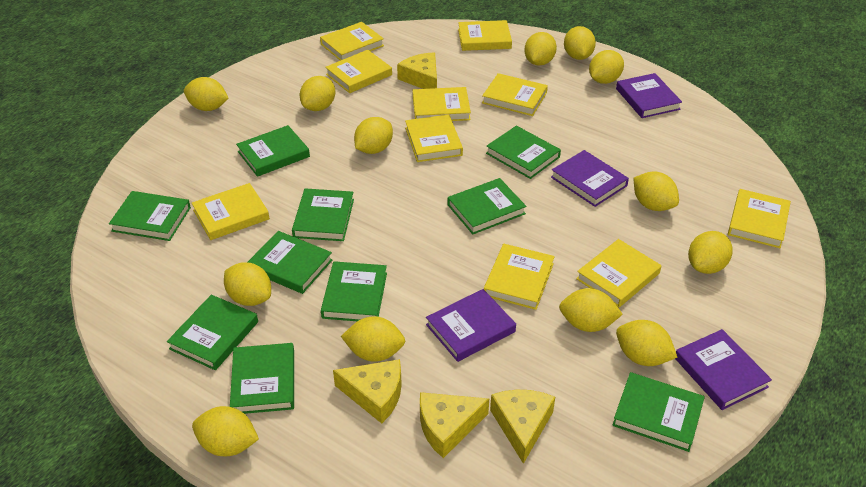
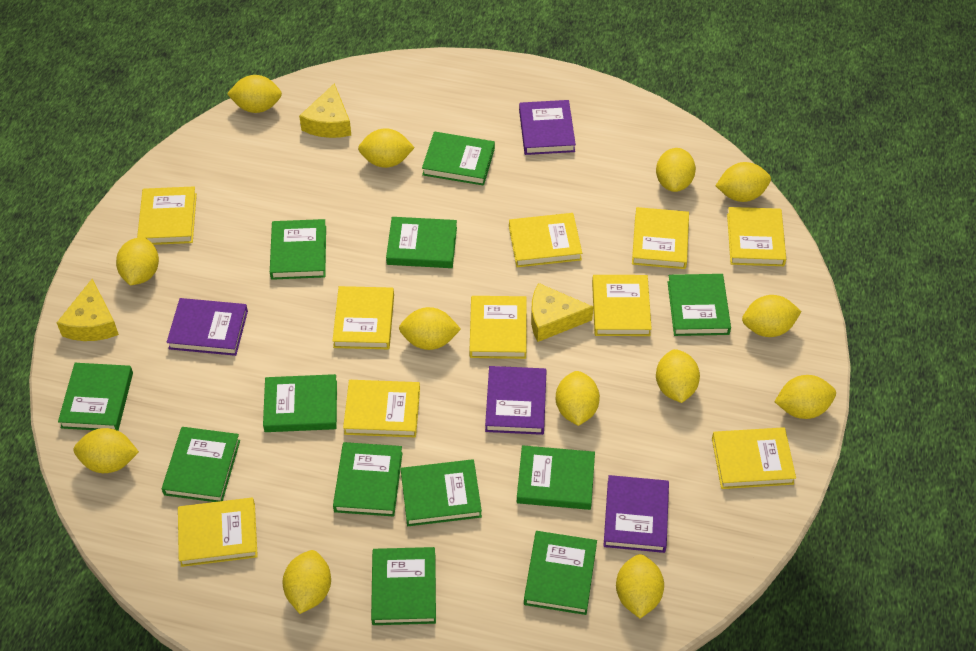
green book: 10 -> 12
yellow cheese: 4 -> 3

